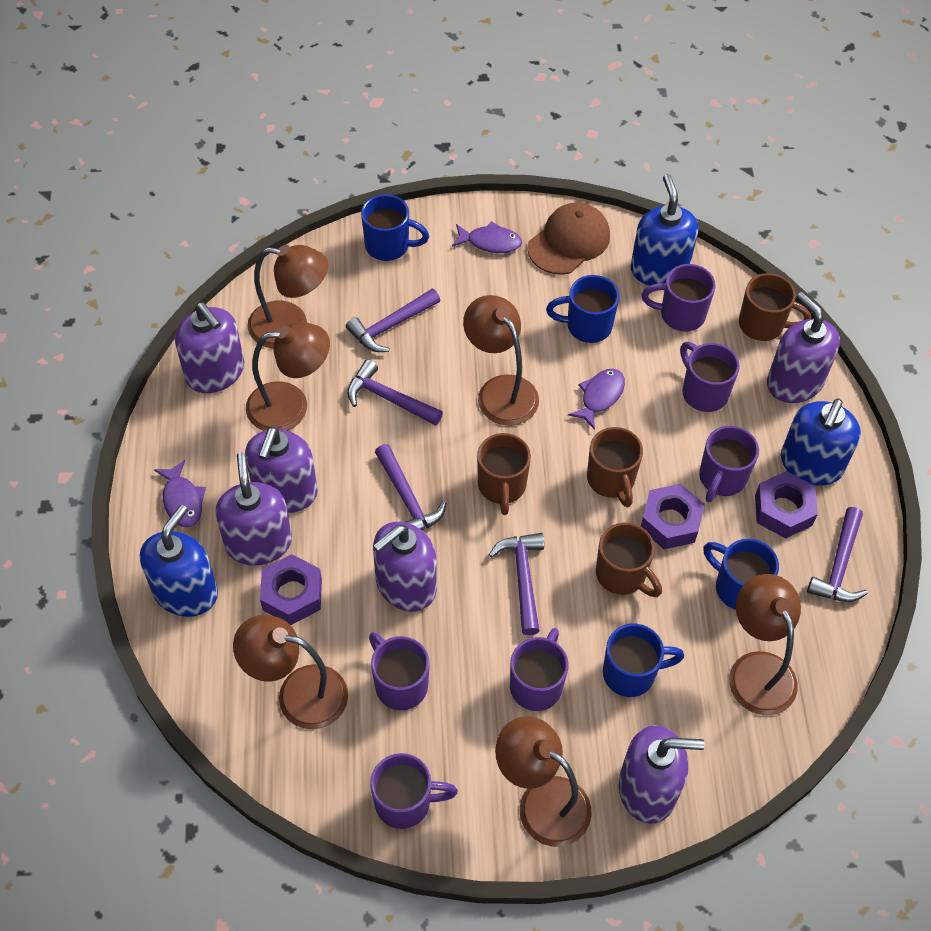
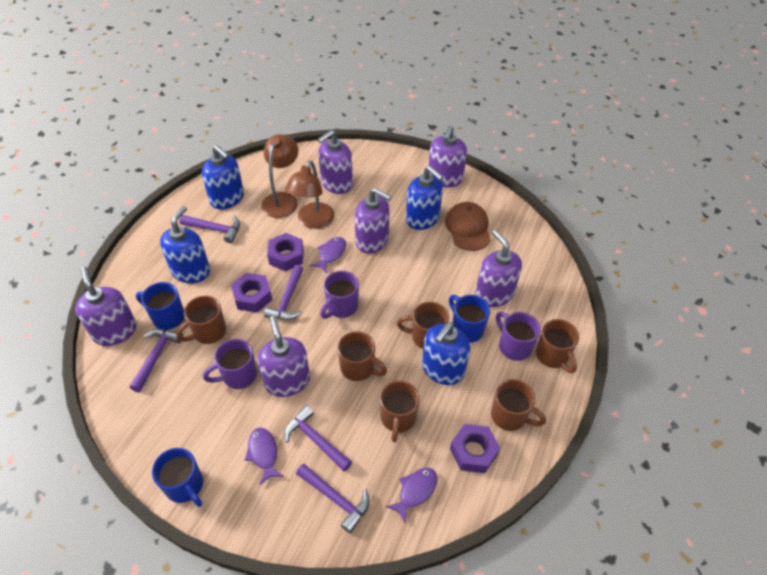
blue mug: 4 -> 3
blue soap dispenser: 3 -> 4
brown lamp: 6 -> 2
brown mug: 4 -> 6
purple mug: 6 -> 3

